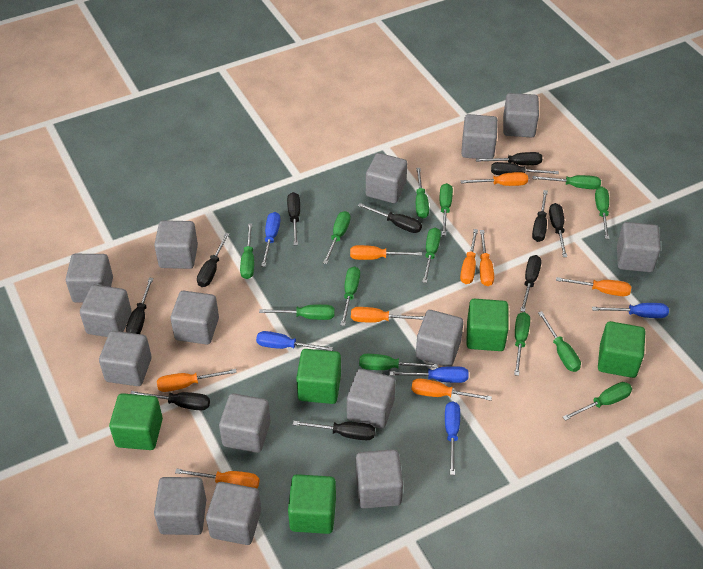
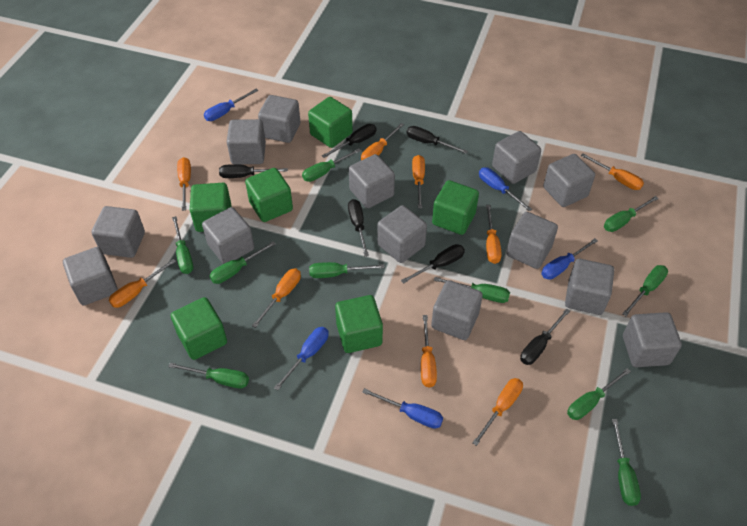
black screwdriver: 11 -> 6
green cube: 5 -> 6
green screwdriver: 13 -> 10
grey cube: 15 -> 13

